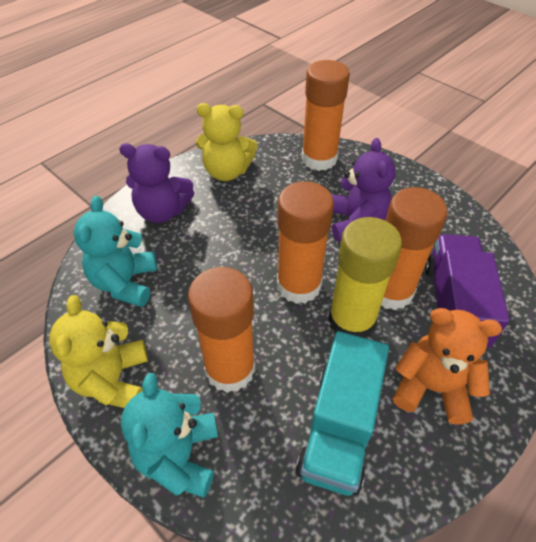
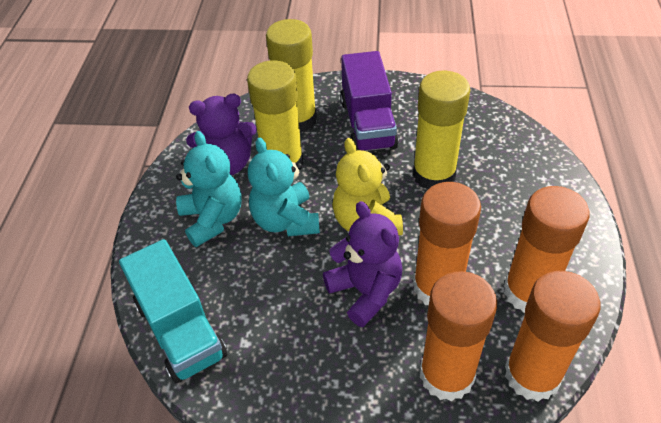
orange teddy bear: 1 -> 0
yellow glue stick: 1 -> 3
yellow teddy bear: 2 -> 1

